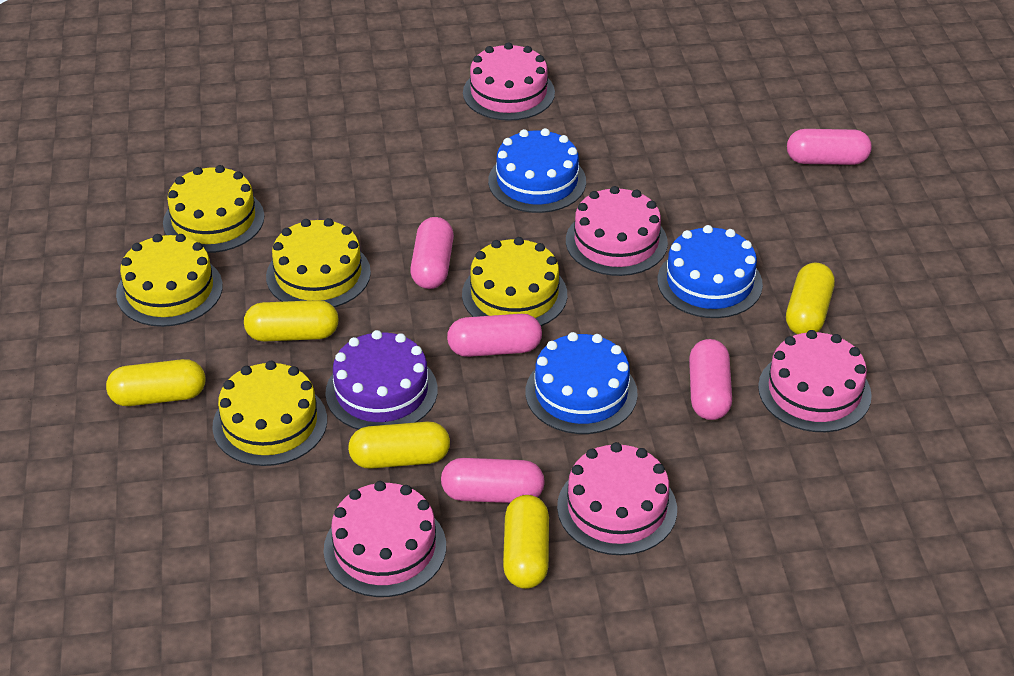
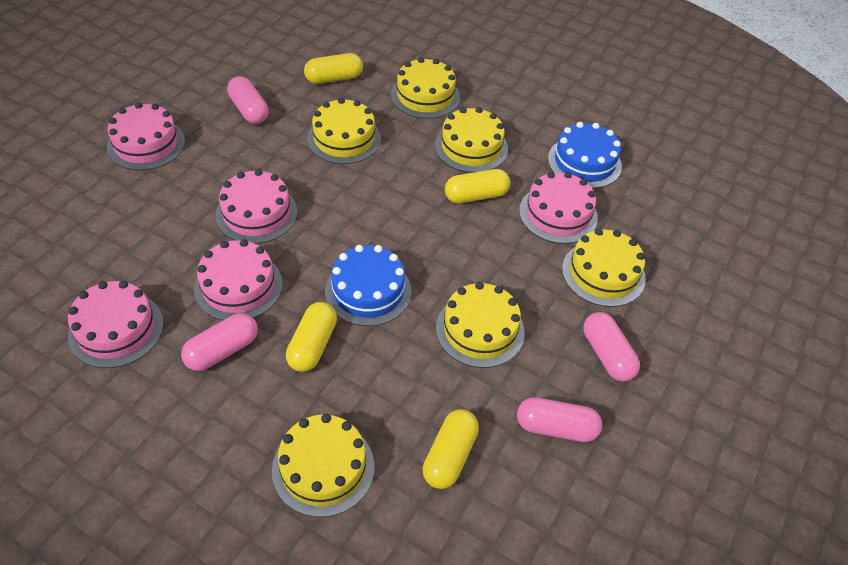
blue cake: 3 -> 2
pink capsule: 5 -> 4
purple cake: 1 -> 0
yellow cake: 5 -> 6
yellow capsule: 5 -> 4

